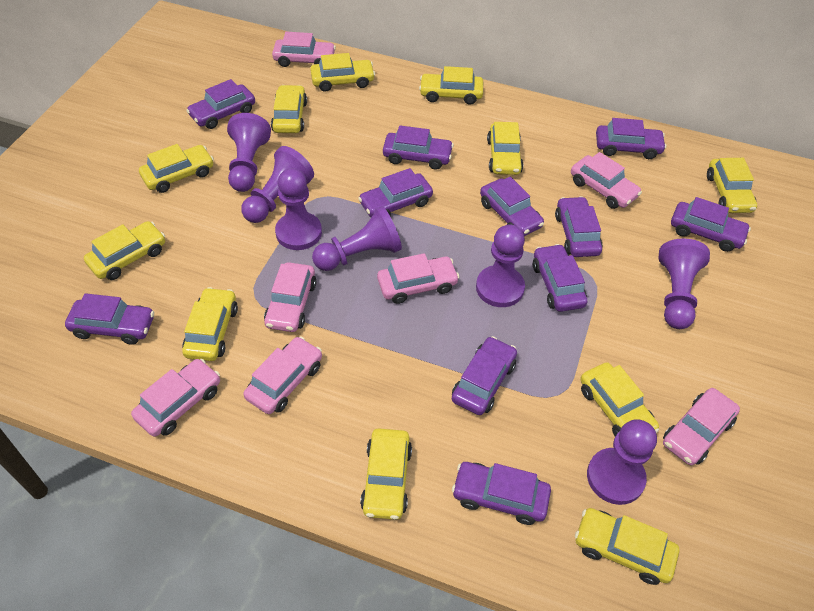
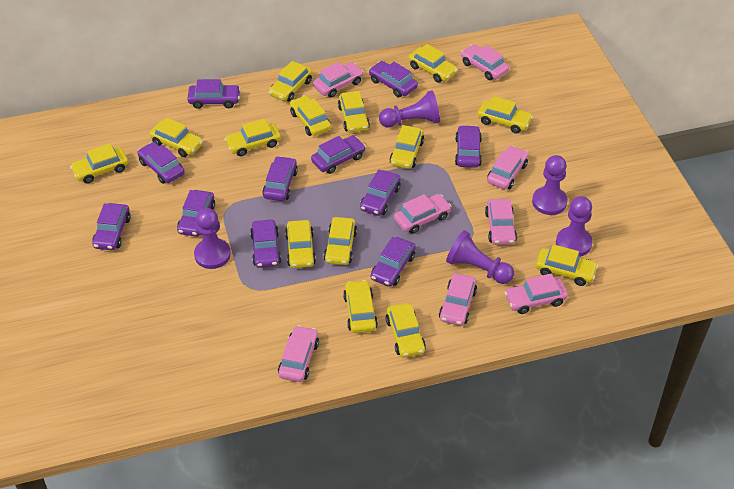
pink car: 7 -> 8
purple pawn: 7 -> 5
yellow car: 11 -> 14

